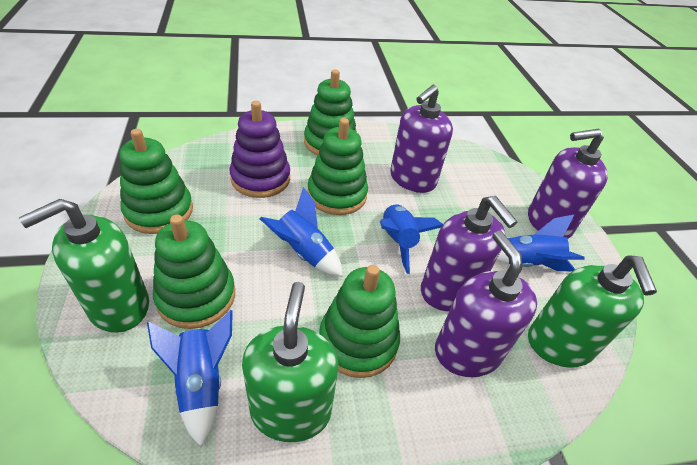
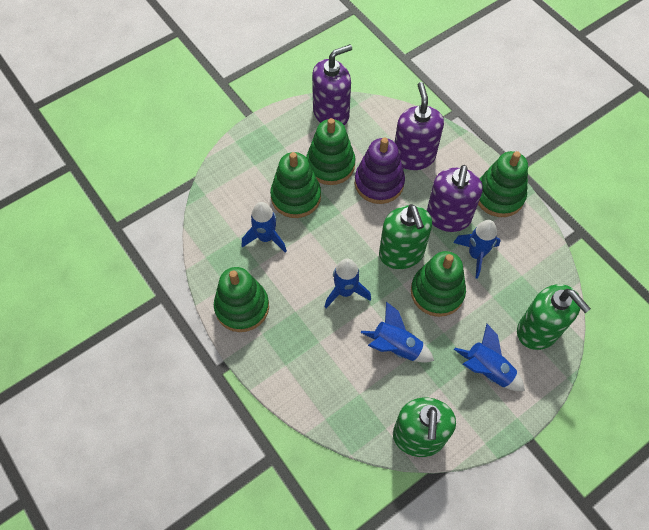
blue rocket: 4 -> 5
purple soap dispenser: 4 -> 3

